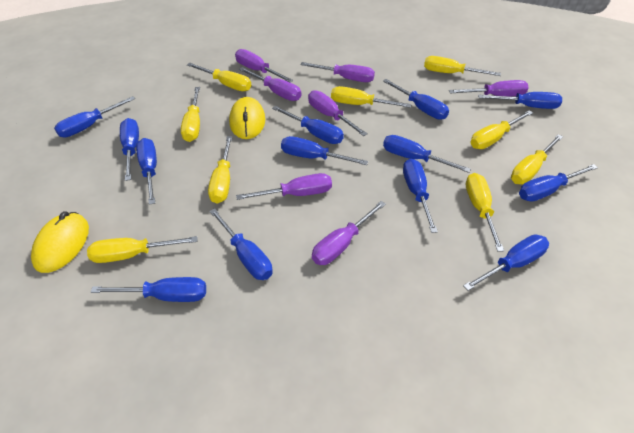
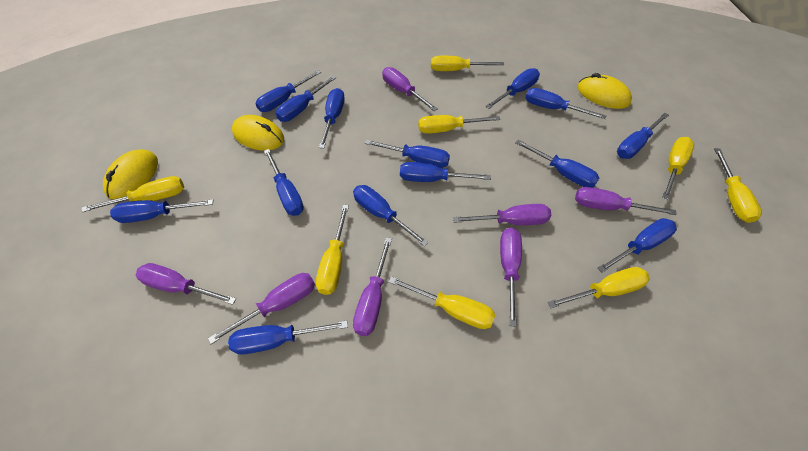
blue screwdriver: 13 -> 14
yellow mouse: 2 -> 3
yellow screwdriver: 9 -> 8

